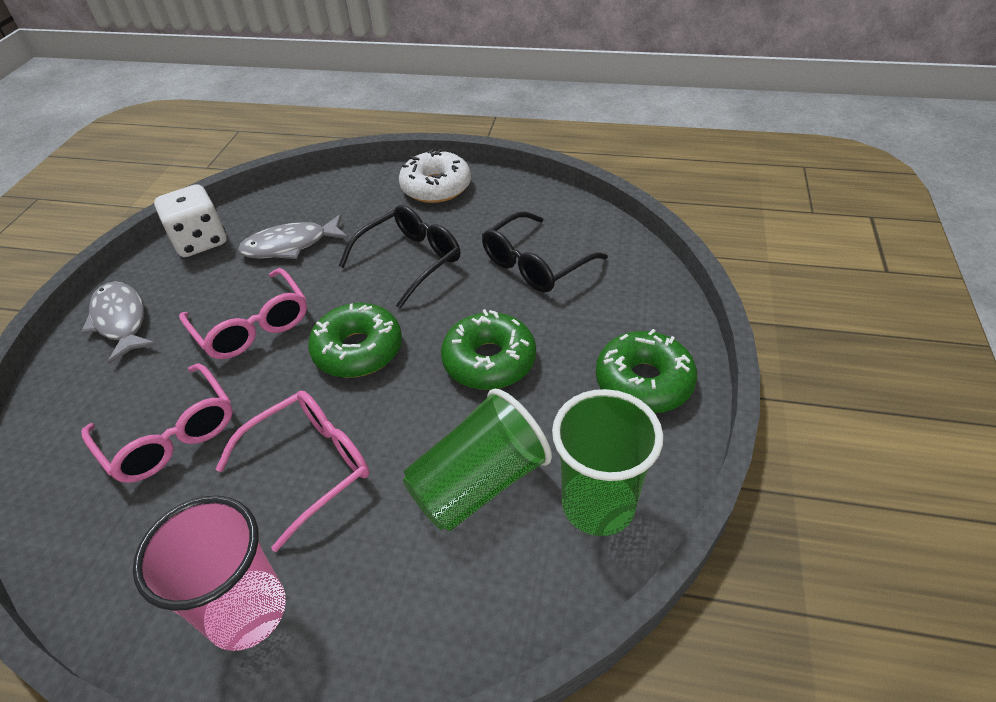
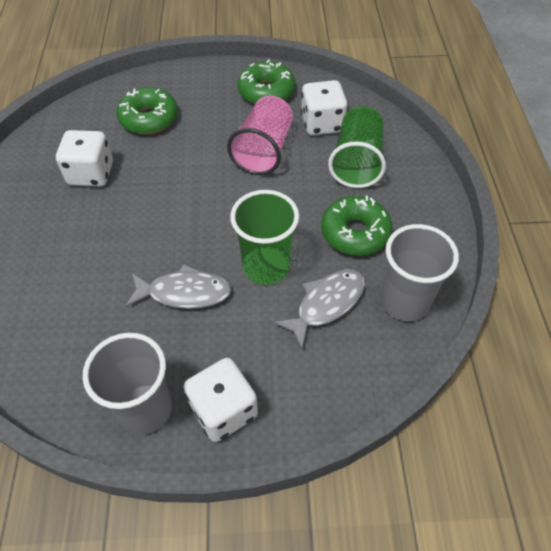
black glasses: 2 -> 0
grey cup: 0 -> 2
pink glasses: 3 -> 0
white dice: 1 -> 3
white donut: 1 -> 0

